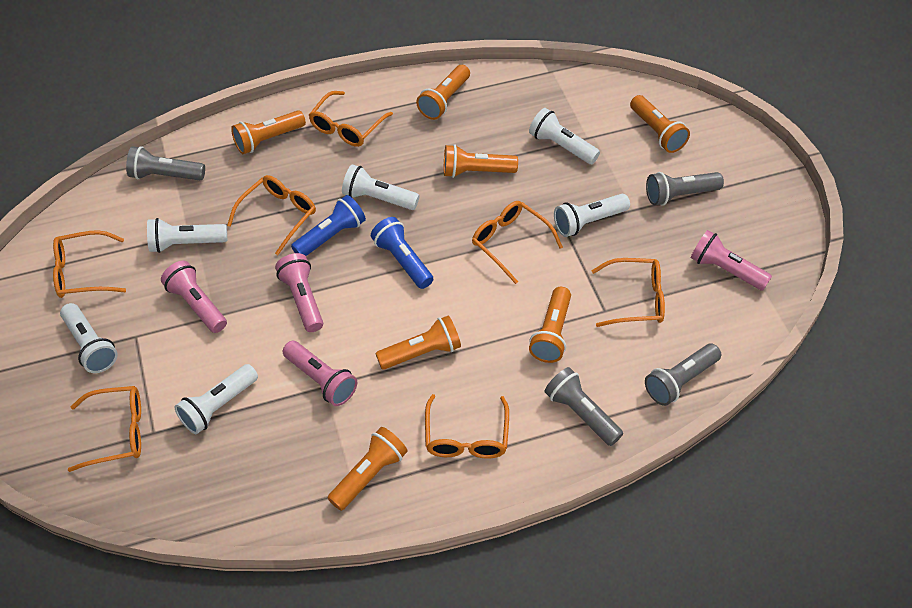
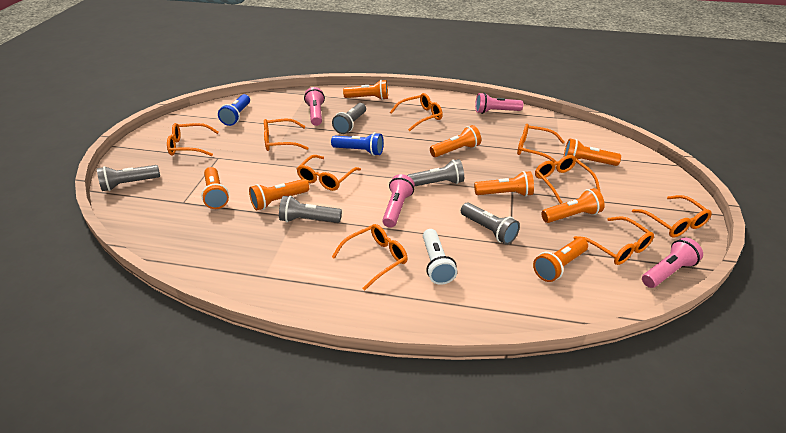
grey flashlight: 4 -> 5
orange flashlight: 7 -> 8
orange glasses: 7 -> 9
white flashlight: 6 -> 1

